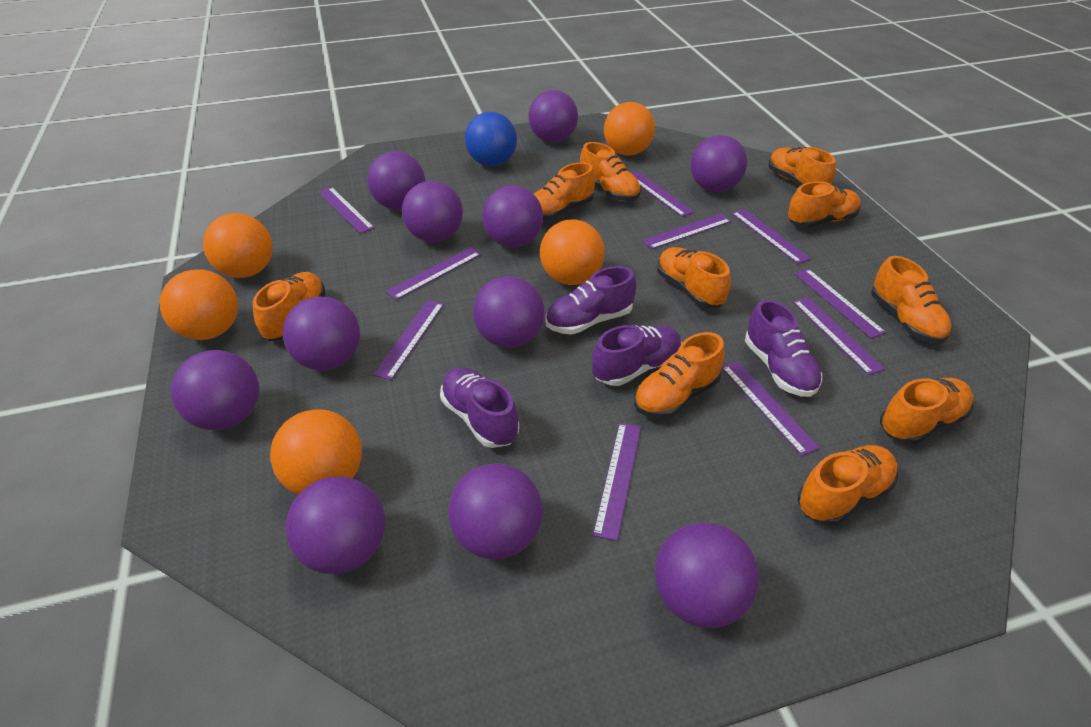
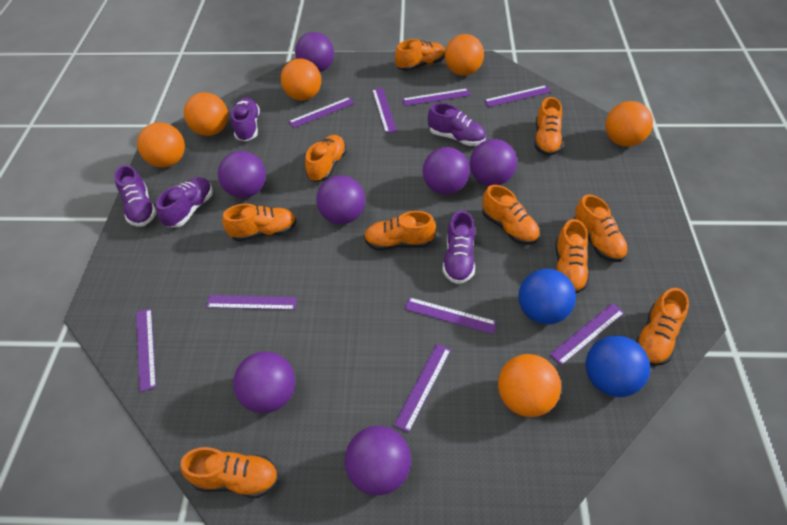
blue ball: 1 -> 2
orange ball: 5 -> 6
purple ball: 11 -> 7
purple ruler: 10 -> 9
purple shoe: 4 -> 5

